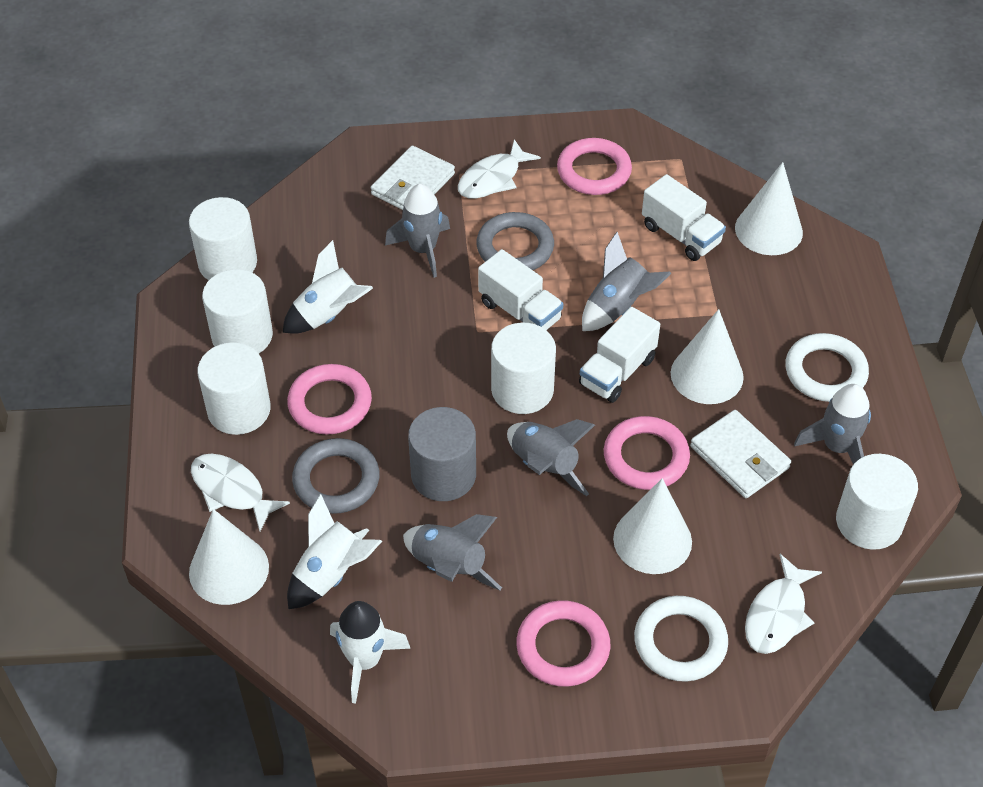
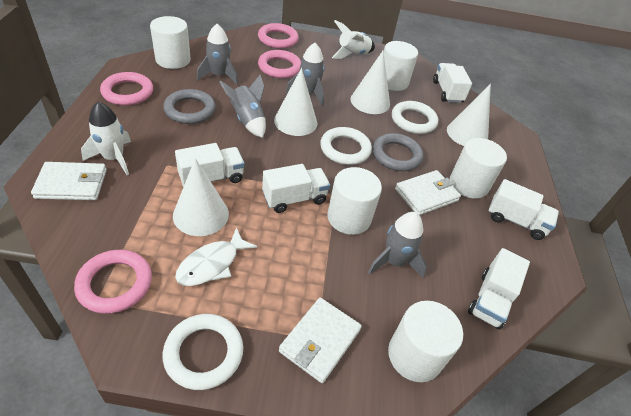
grey cylinder: 1 -> 0
grey rocket: 5 -> 4
white fish: 3 -> 1
white ring: 2 -> 3
white rocket: 3 -> 2
white truck: 3 -> 5
white wallet: 2 -> 3

